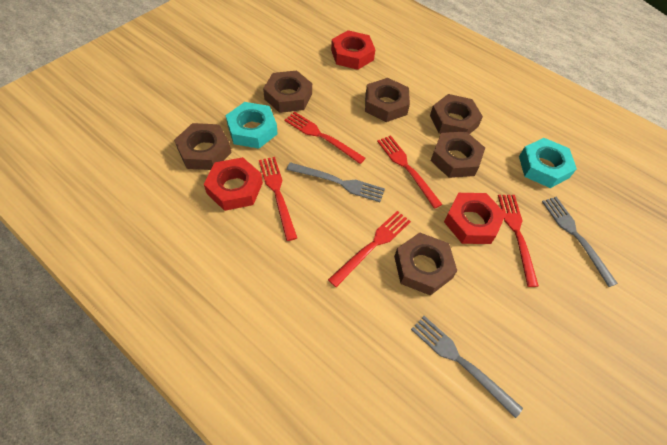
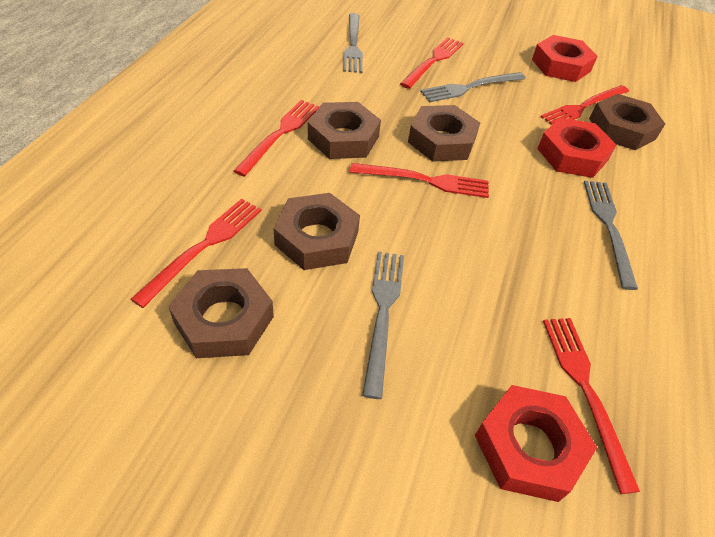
brown nut: 6 -> 5
grey fork: 3 -> 4
red fork: 5 -> 6
turquoise nut: 2 -> 0

